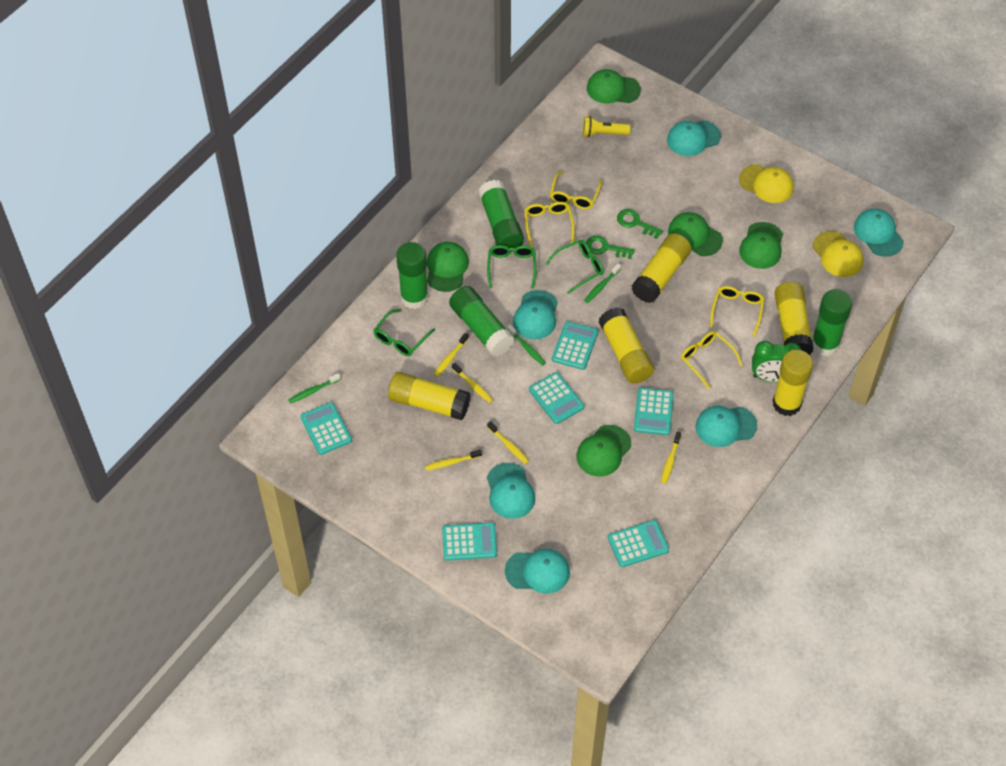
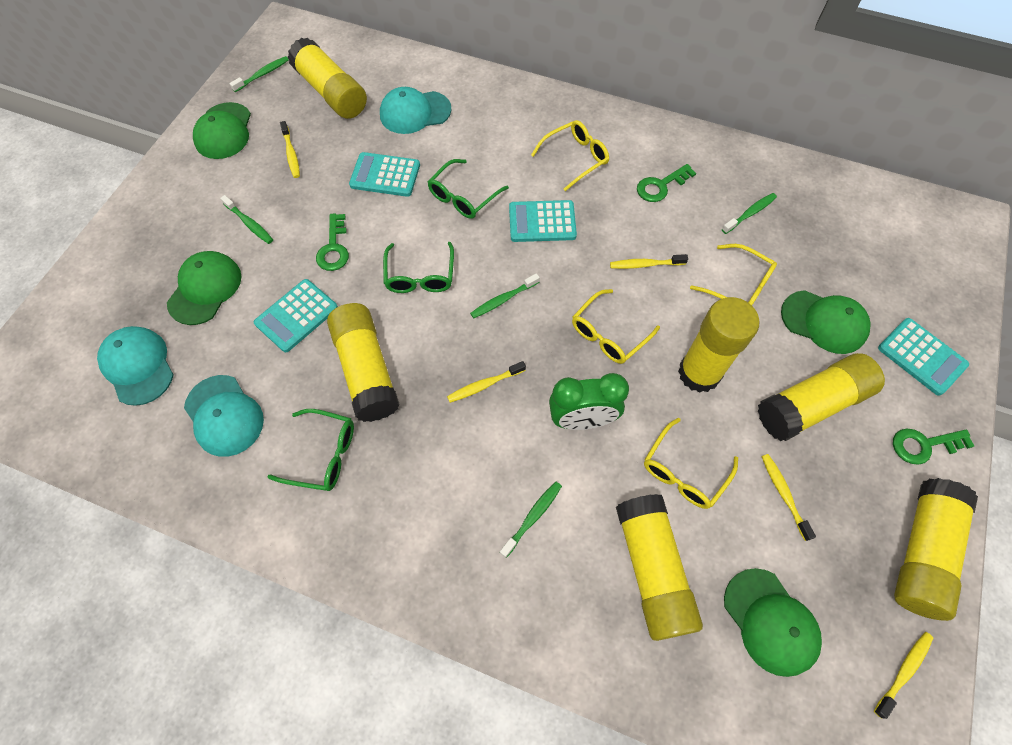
green cap: 5 -> 4
green glue stick: 4 -> 0
green key: 2 -> 3
green toothbrush: 3 -> 5
turquoise calculator: 6 -> 4
turquoise cap: 6 -> 3
yellow cap: 2 -> 0
yellow flashlight: 1 -> 0
yellow glue stick: 5 -> 6

